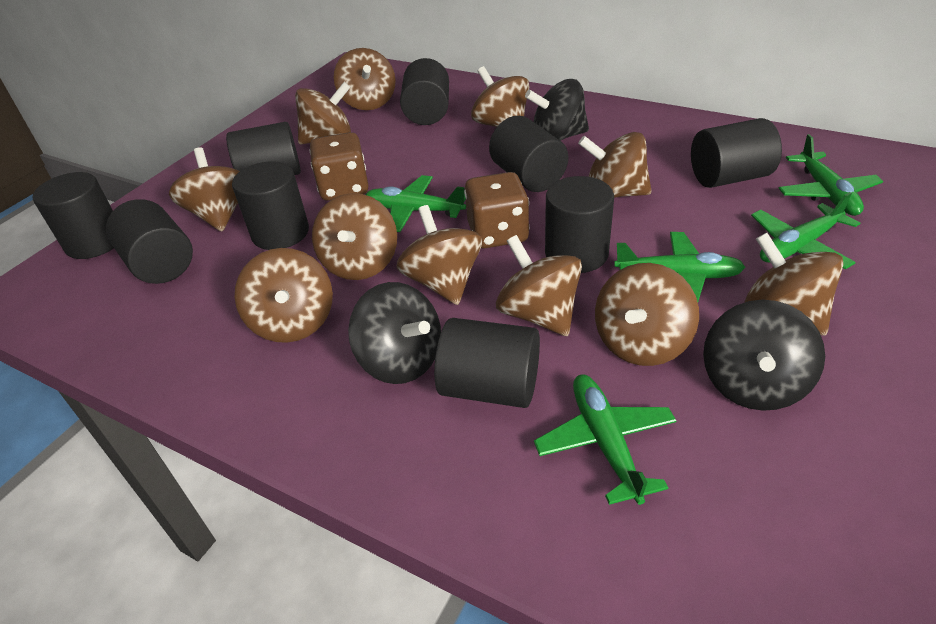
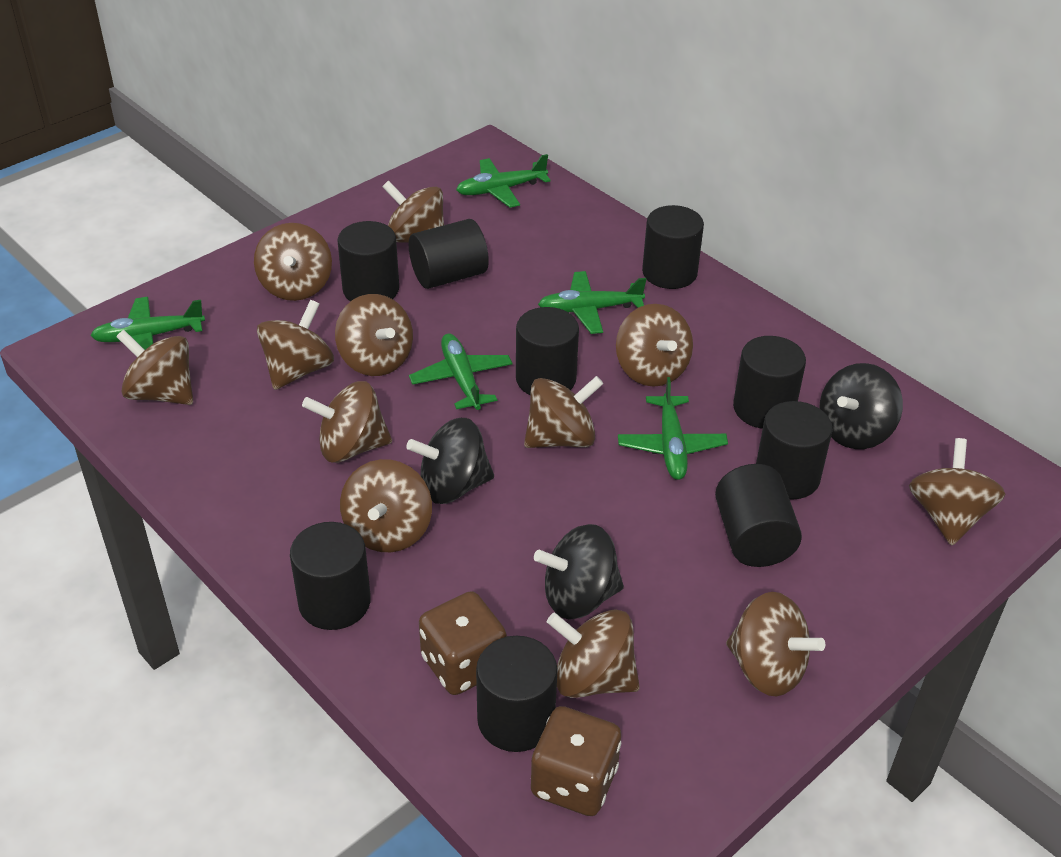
brown spinning top: 11 -> 12

